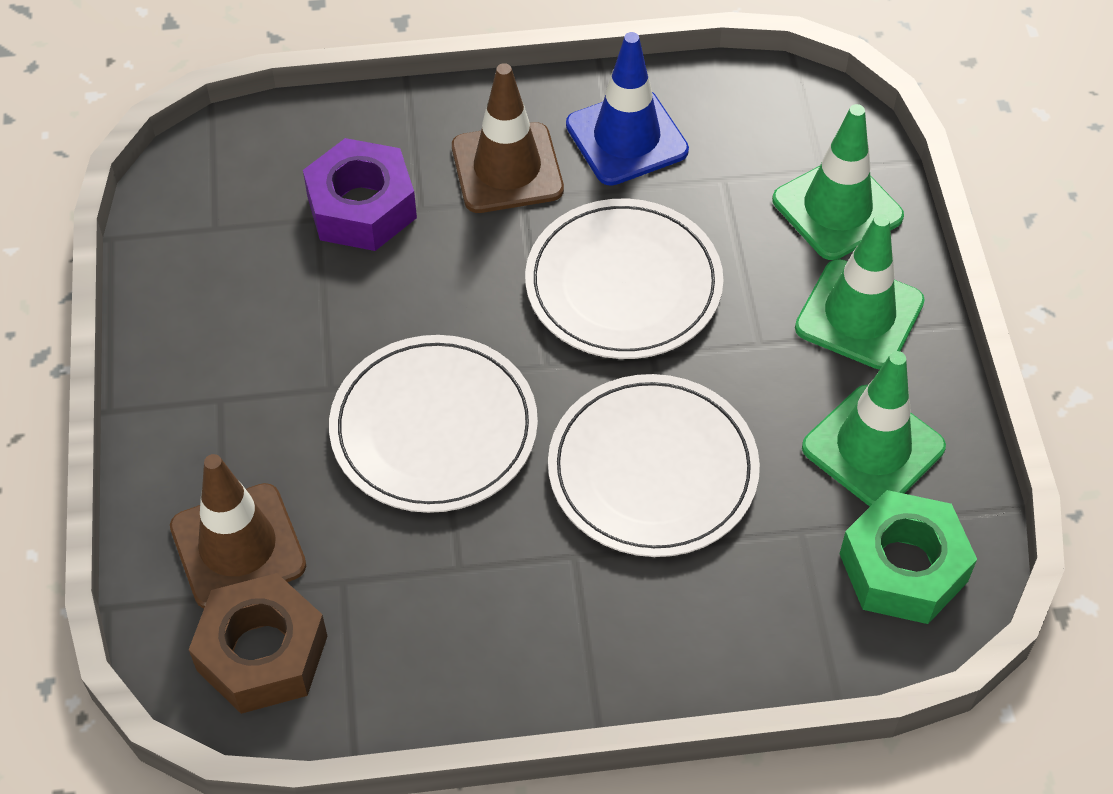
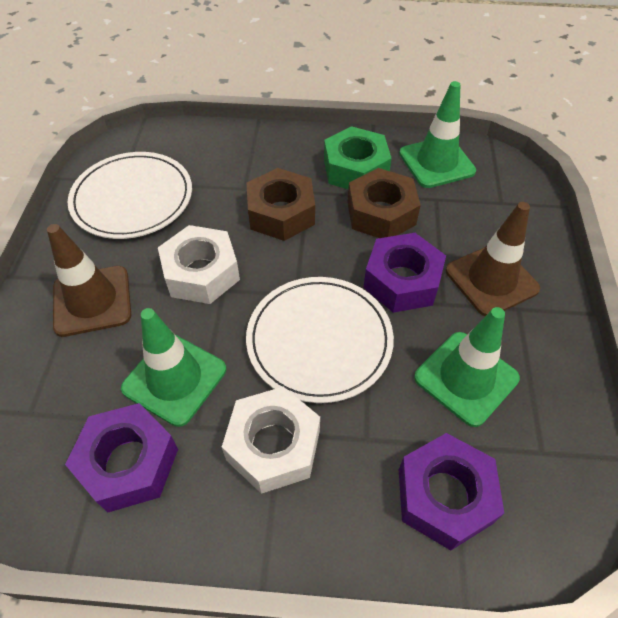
blue traffic cone: 1 -> 0
brown nut: 1 -> 2
purple nut: 1 -> 3
white nut: 0 -> 2
white plate: 3 -> 2

